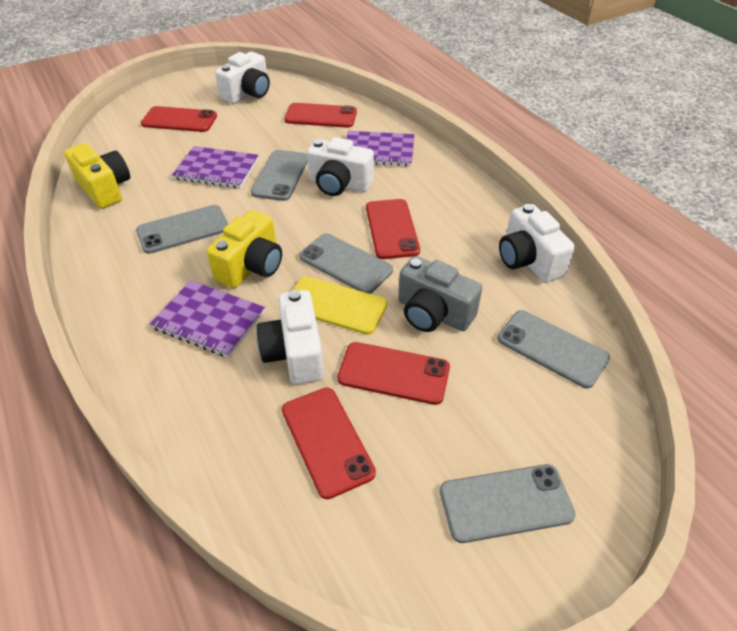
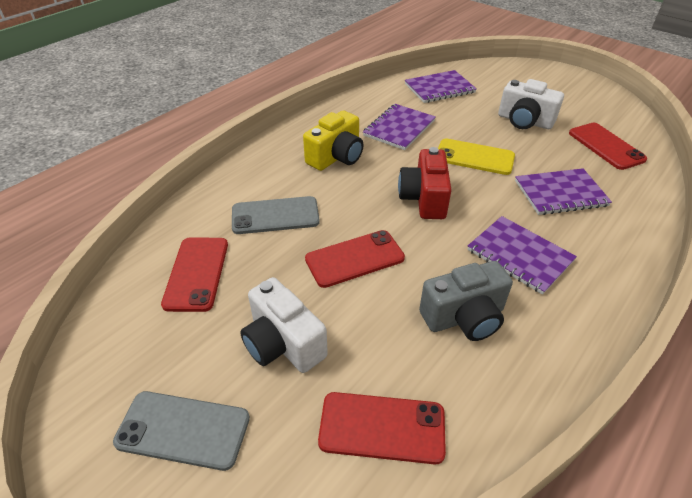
grey phone: 5 -> 2
purple notebook: 3 -> 4
red camera: 0 -> 1
red phone: 5 -> 4
white camera: 4 -> 2
yellow camera: 2 -> 1

